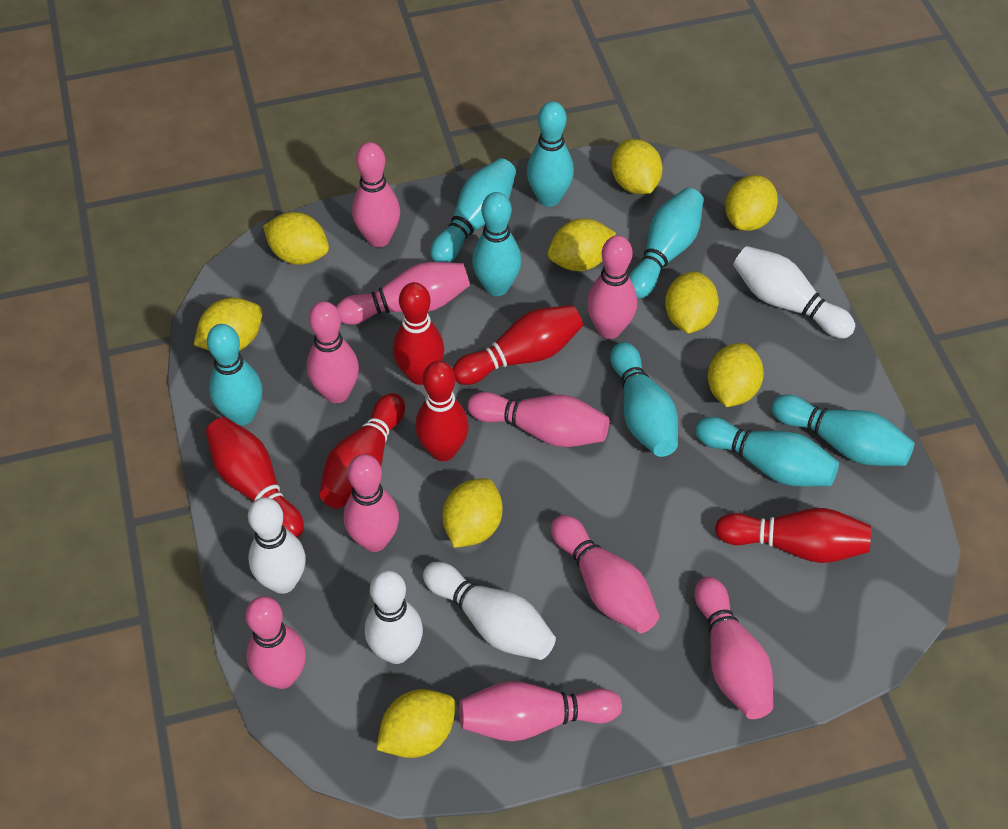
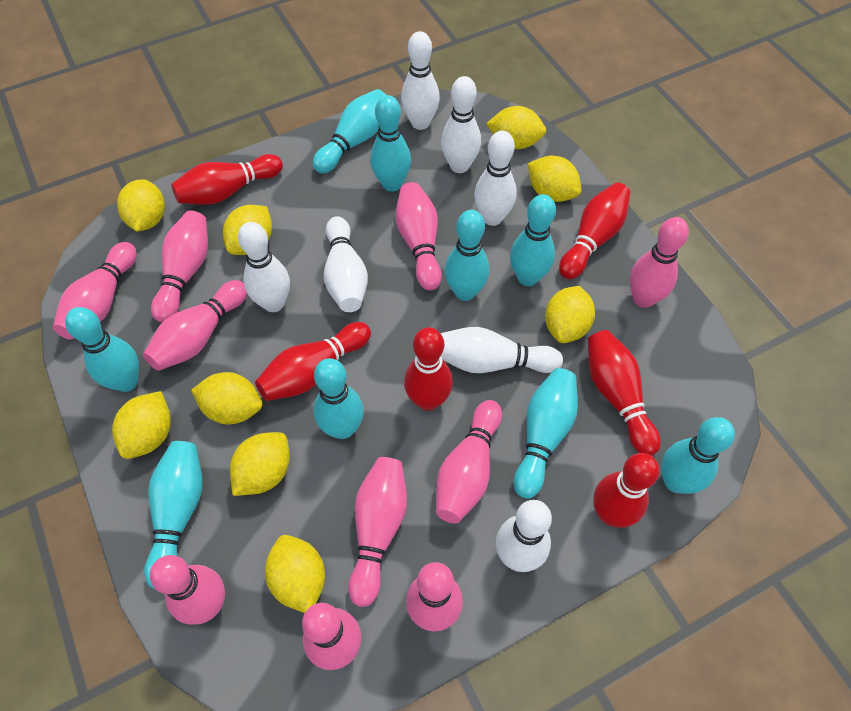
turquoise bowling pin: 8 -> 9
white bowling pin: 4 -> 7

